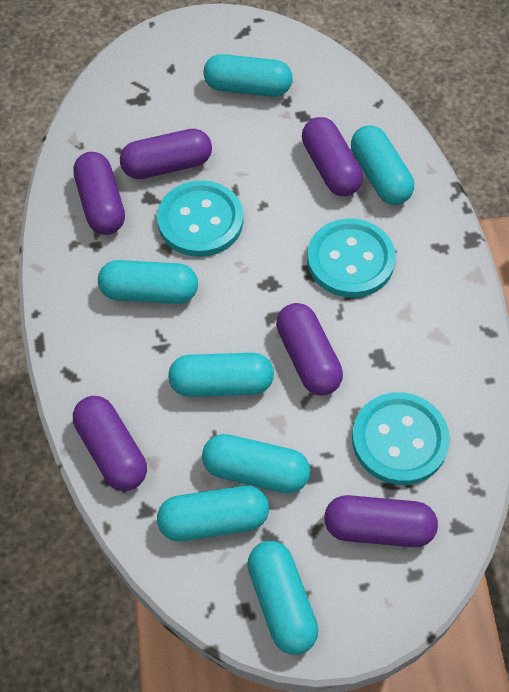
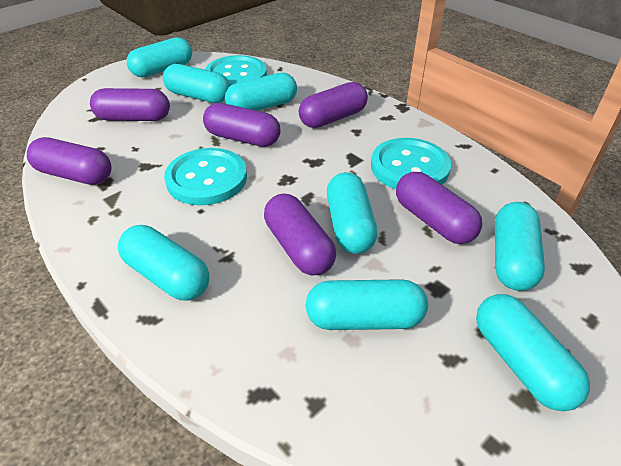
turquoise capsule: 7 -> 8

